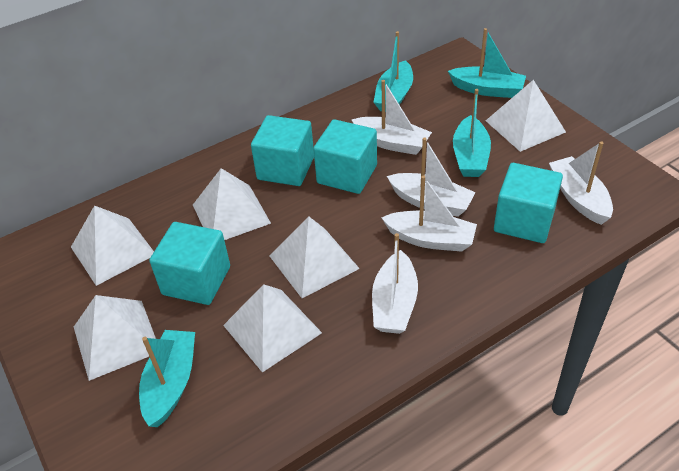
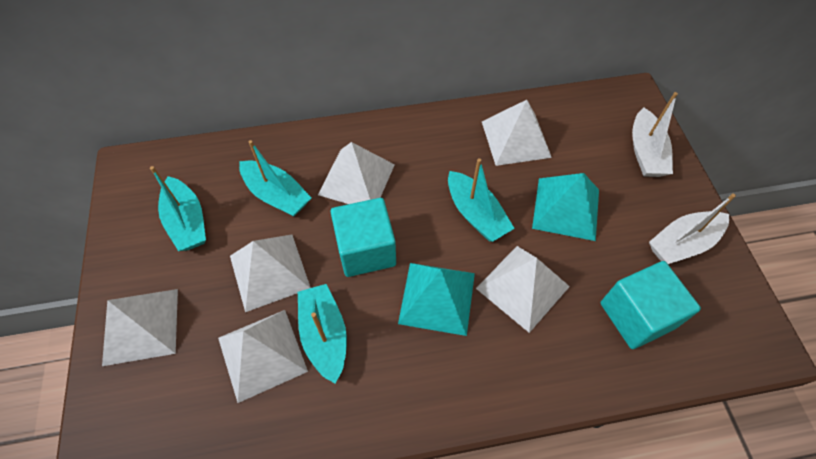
turquoise cube: 4 -> 2
turquoise pyramid: 0 -> 2
white boat: 5 -> 2

